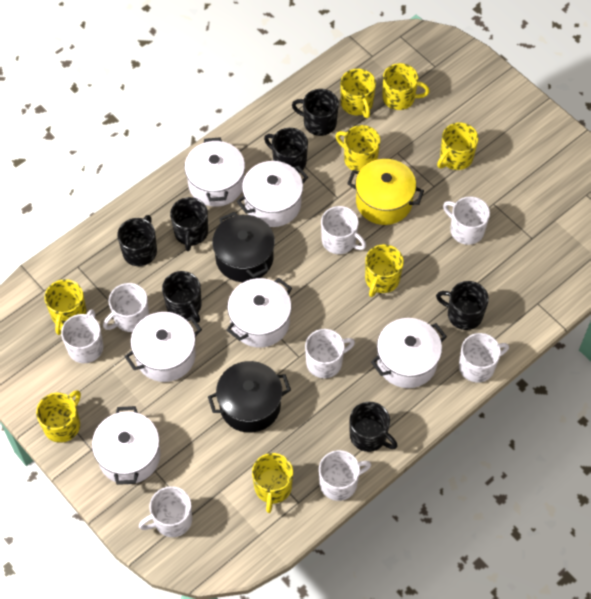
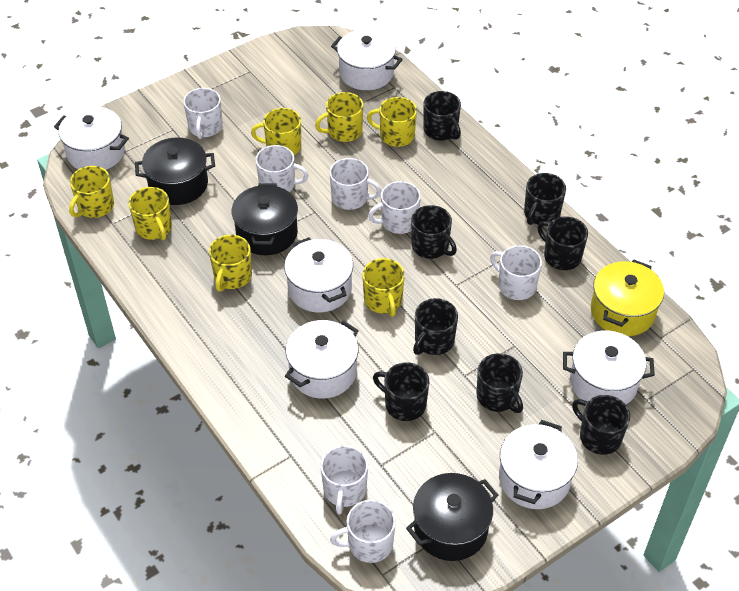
black mug: 7 -> 8
black pot: 2 -> 3
white mug: 8 -> 7
yellow mug: 8 -> 7

